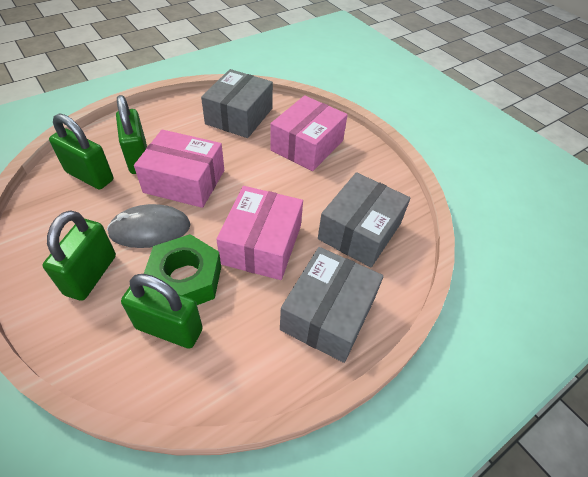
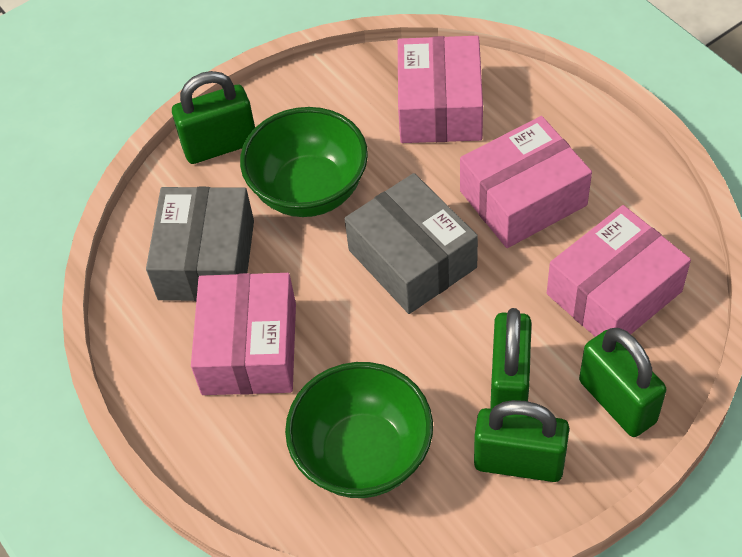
green bowl: 0 -> 2
green nut: 1 -> 0
grey box: 3 -> 2
grey mouse: 1 -> 0
pink box: 3 -> 4

